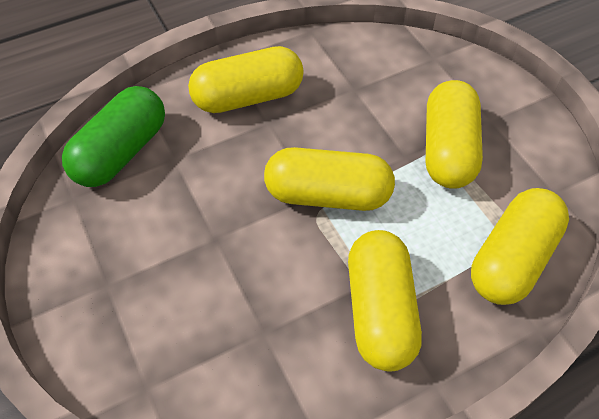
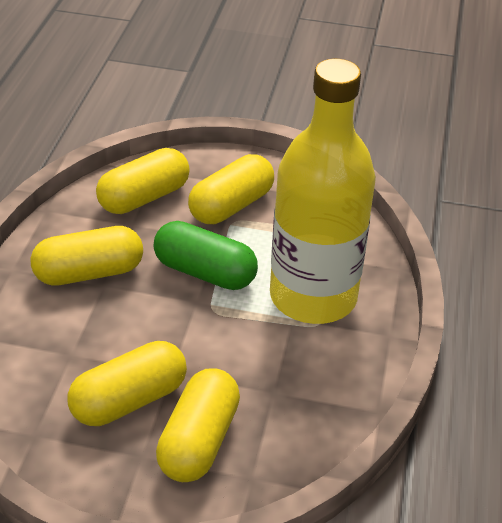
yellow bottle: 0 -> 1

